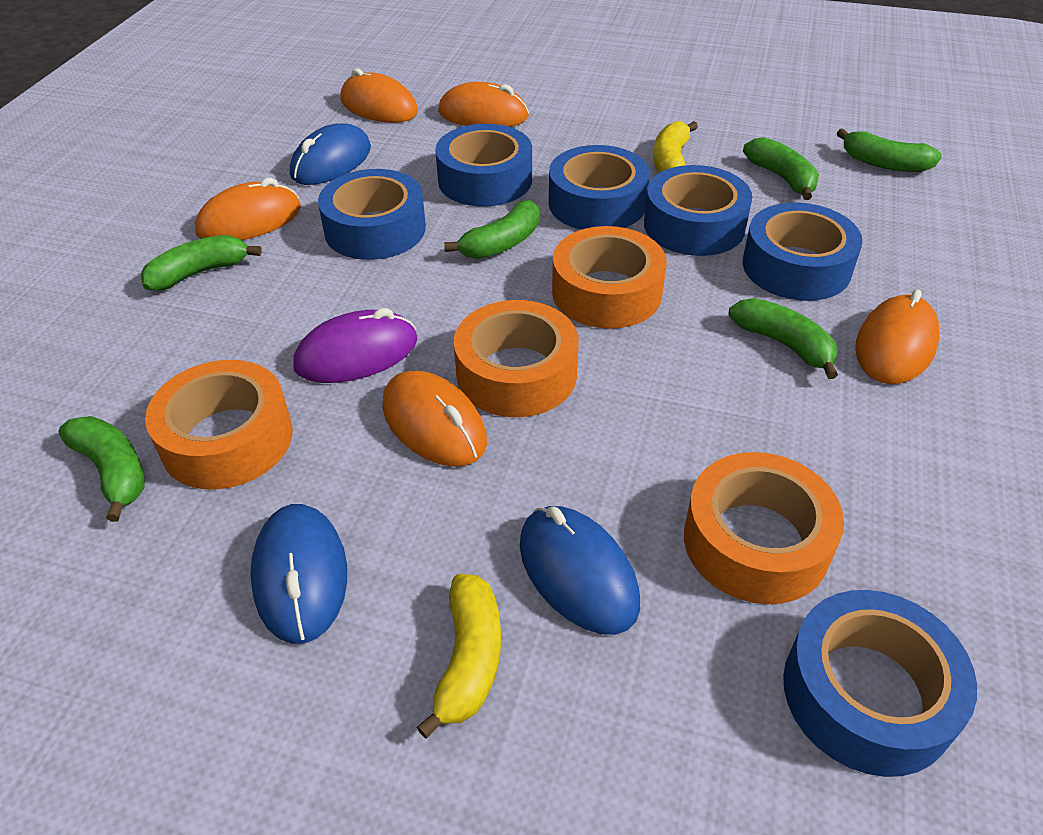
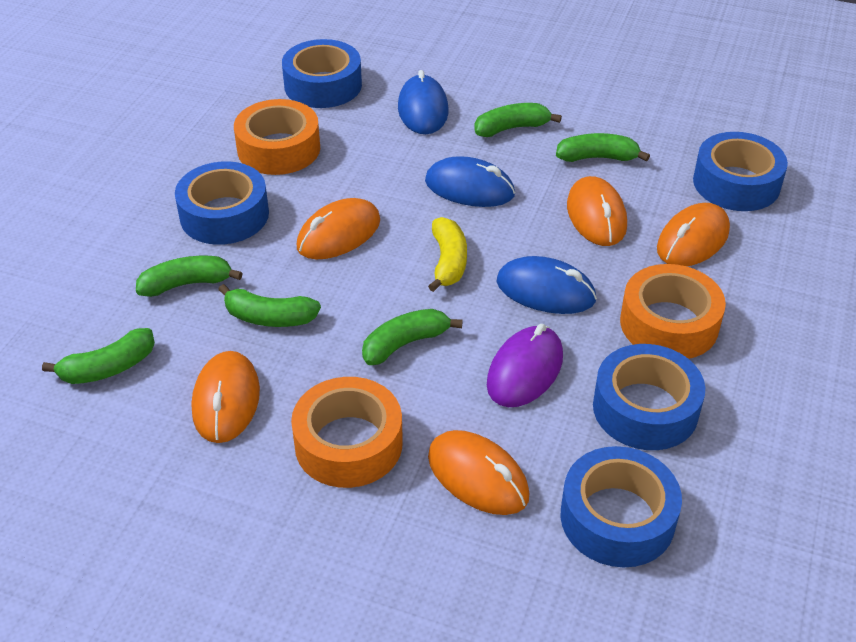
blue tape: 6 -> 5
orange tape: 4 -> 3
yellow banana: 2 -> 1

